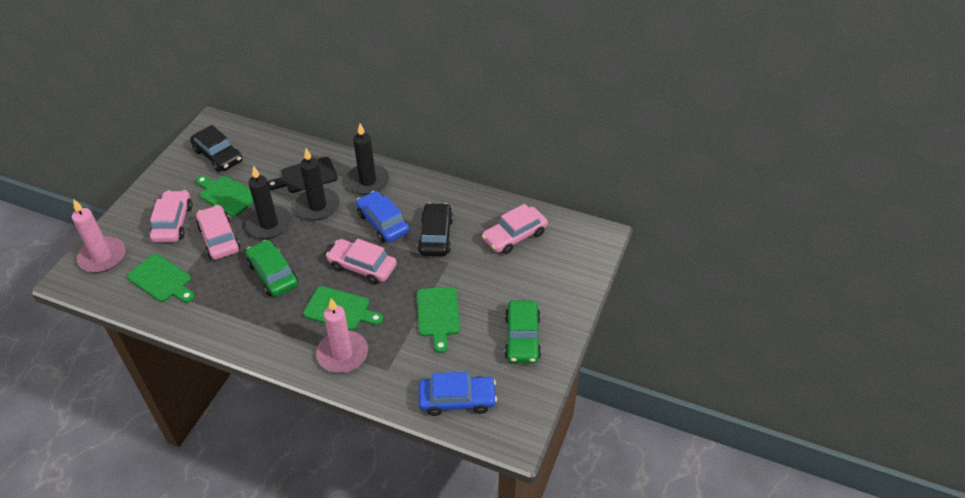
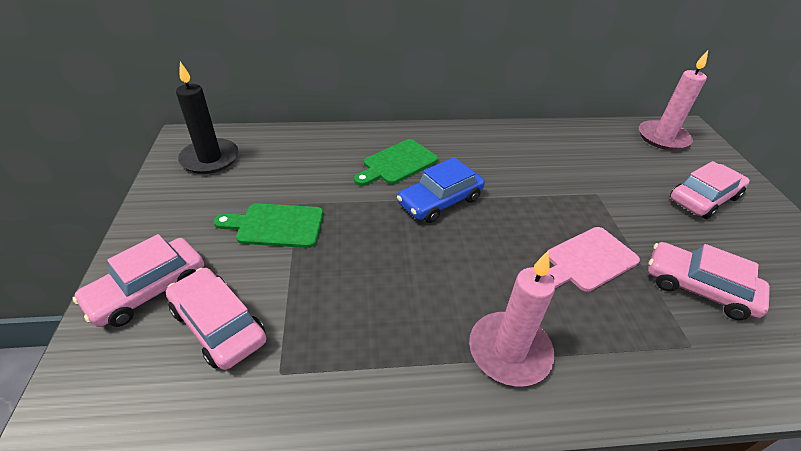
black candle: 3 -> 1
black car: 2 -> 0
black cutting board: 1 -> 0
blue car: 2 -> 1
green car: 2 -> 0
green cutting board: 4 -> 2
pink cutting board: 0 -> 1

